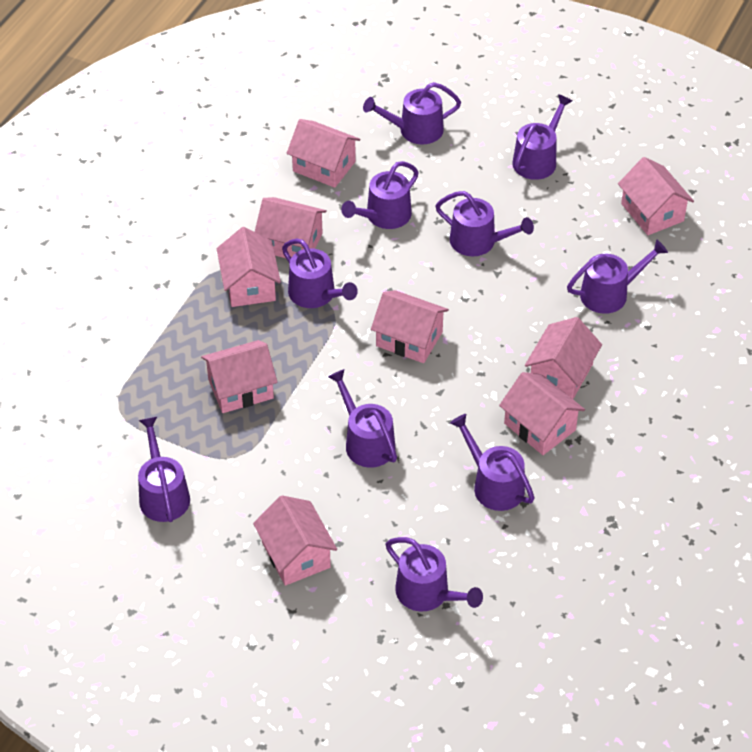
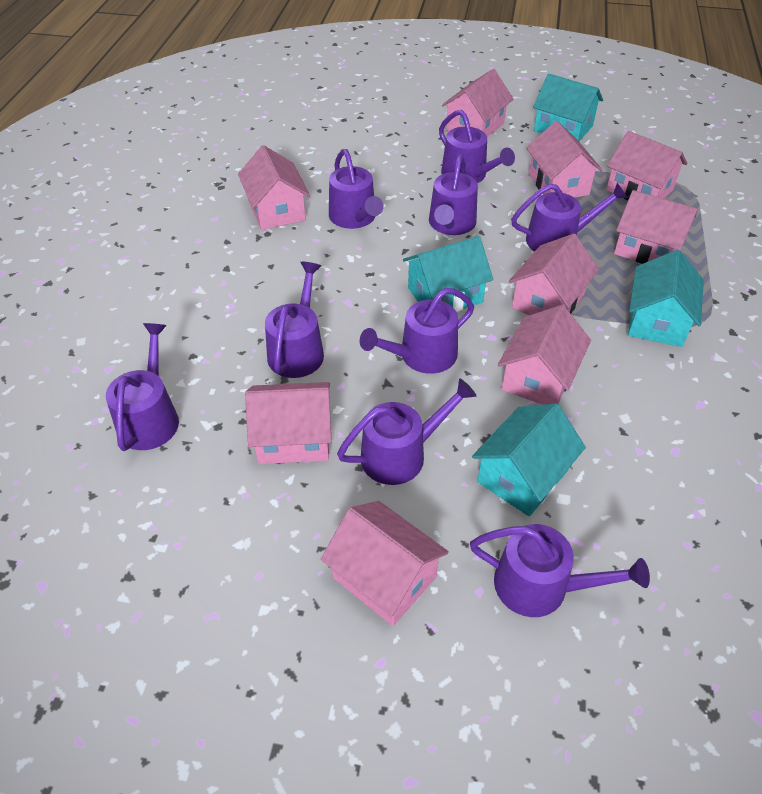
purple watering can: 10 -> 9
turquoise house: 0 -> 4

